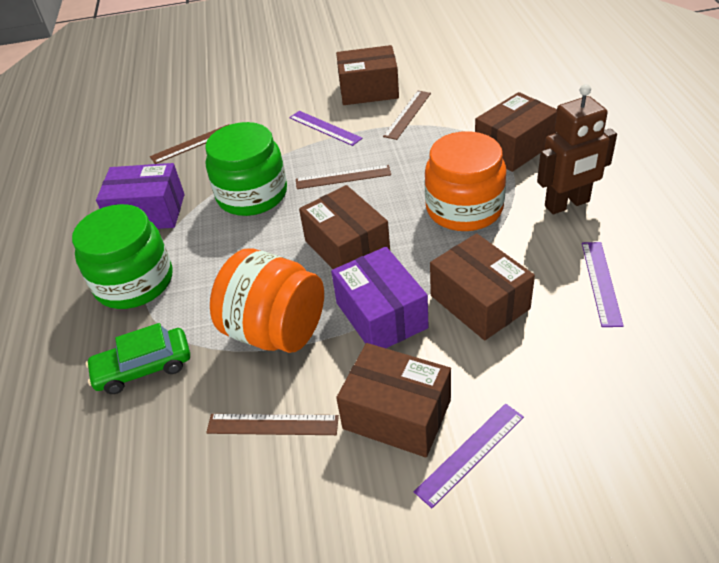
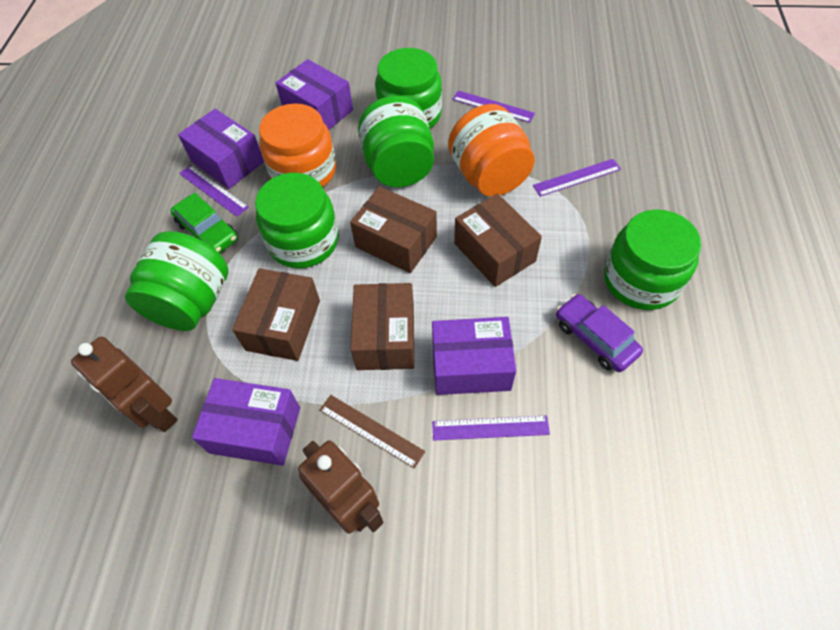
brown box: 5 -> 4
brown robot: 1 -> 2
brown ruler: 4 -> 1
green jar: 2 -> 5
purple box: 2 -> 4
purple car: 0 -> 1
purple ruler: 3 -> 4

